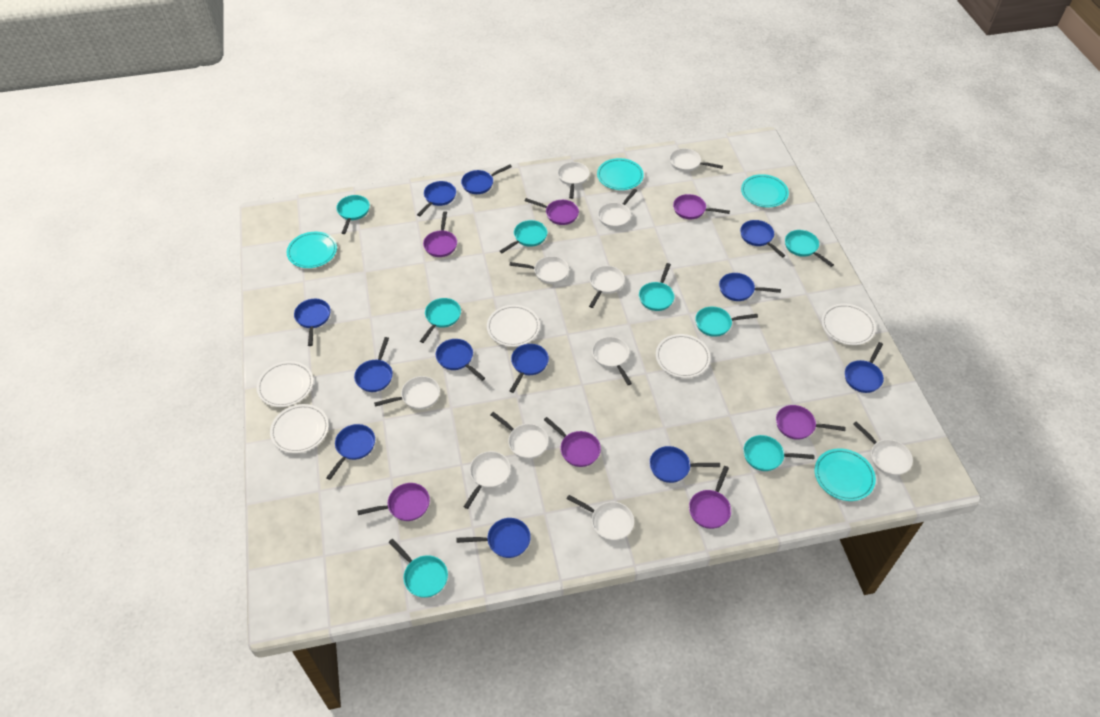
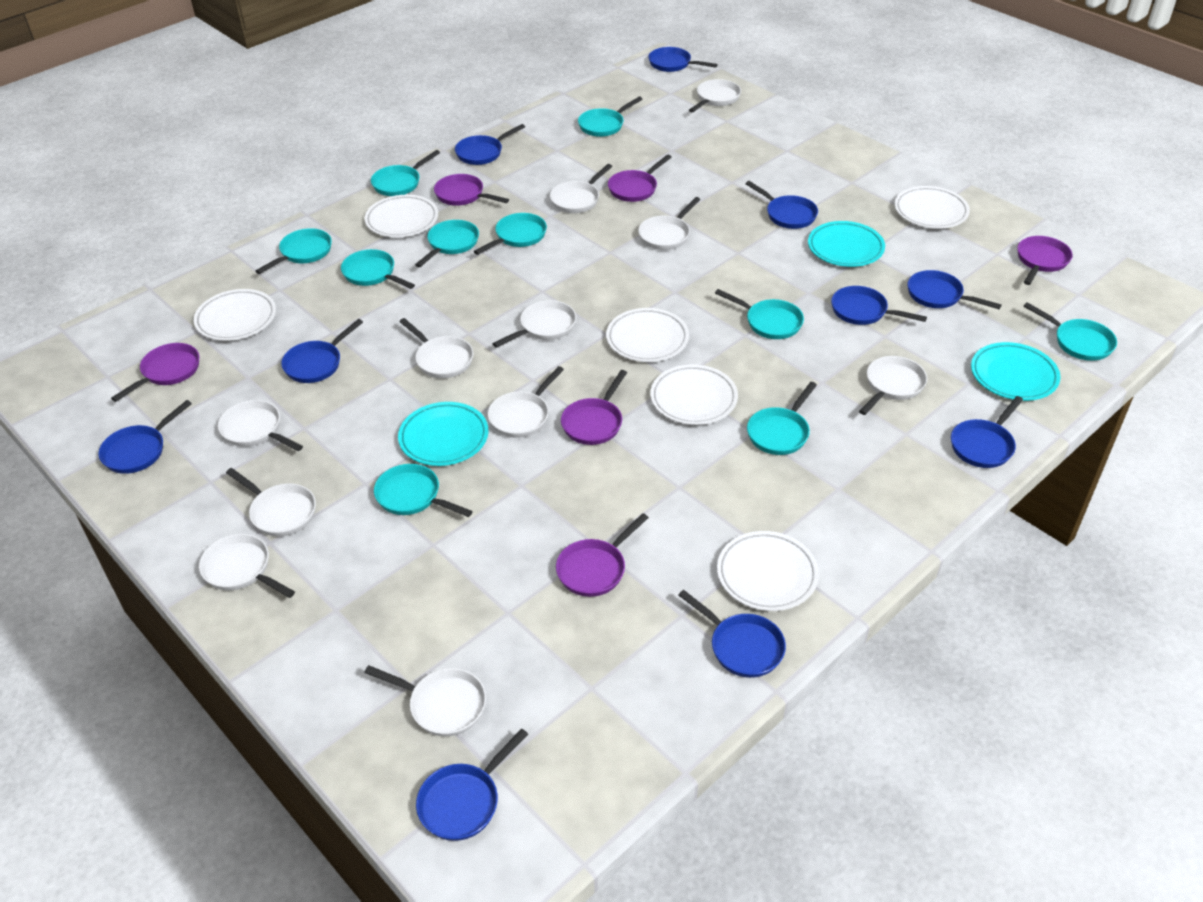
blue pan: 12 -> 10
purple pan: 7 -> 6
turquoise pan: 8 -> 10
turquoise plate: 4 -> 3
white plate: 5 -> 6

